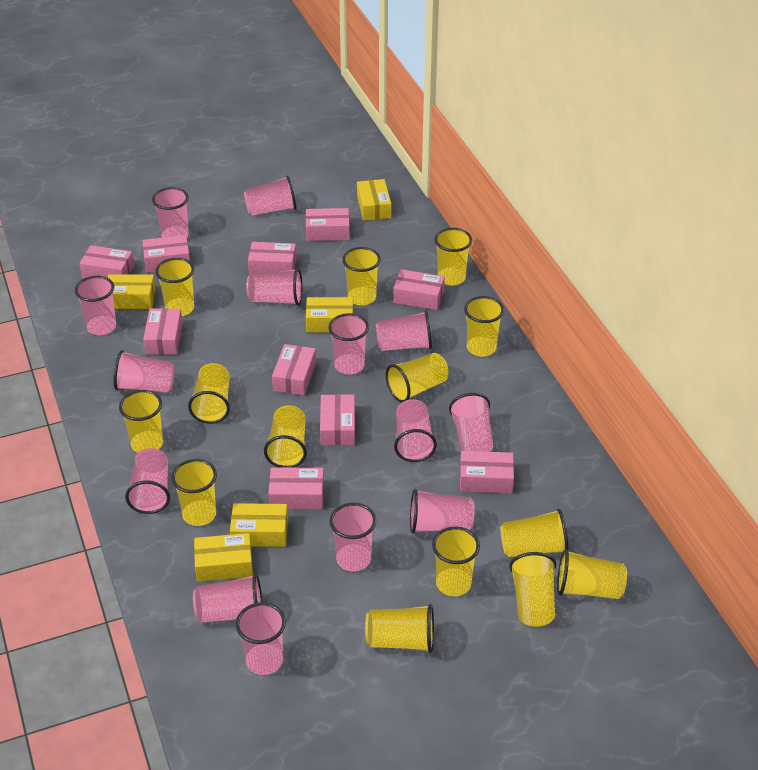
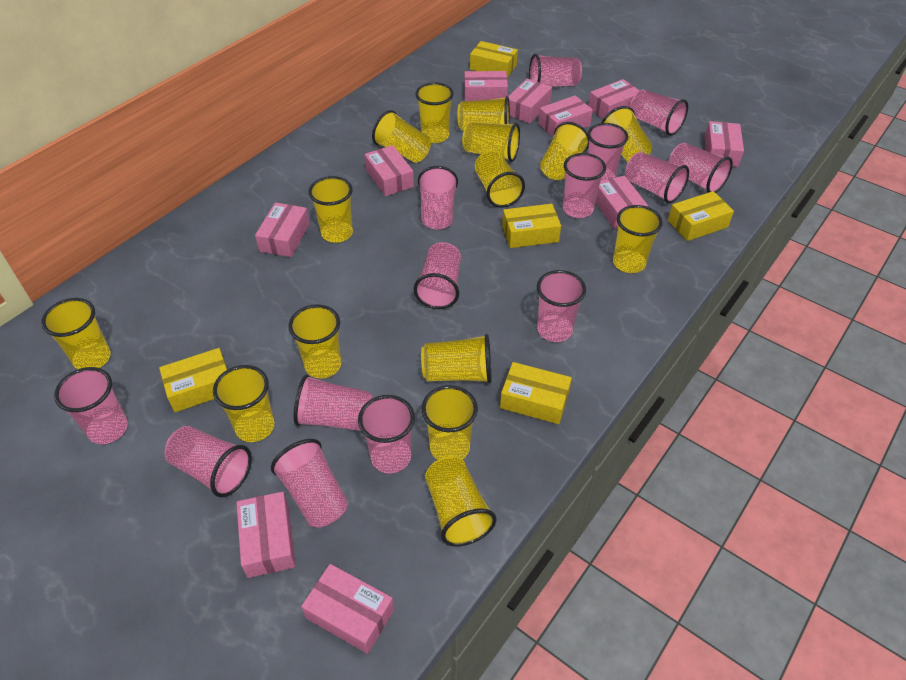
yellow cup: 14 -> 15

